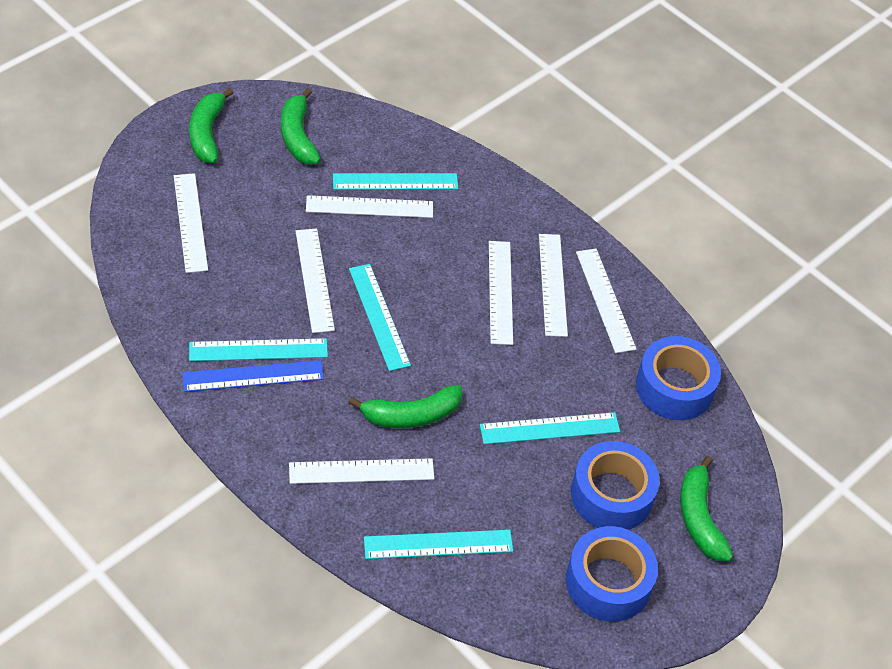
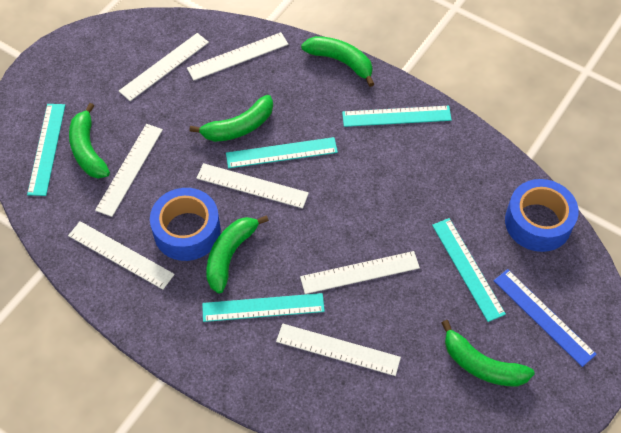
blue tape: 3 -> 2
green banana: 4 -> 5

